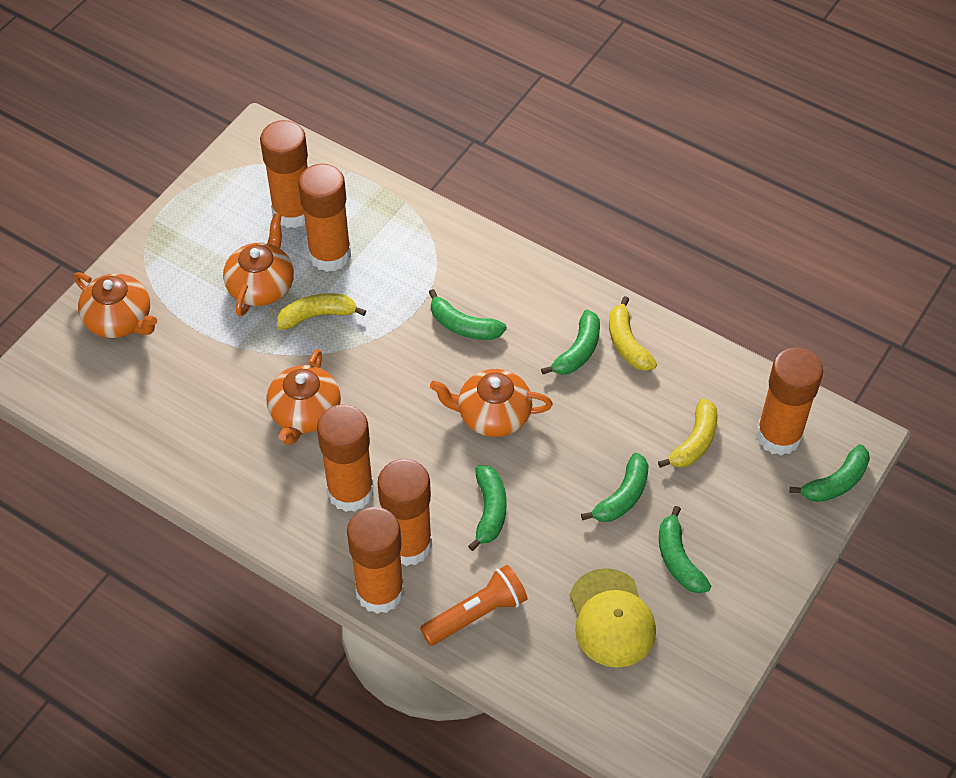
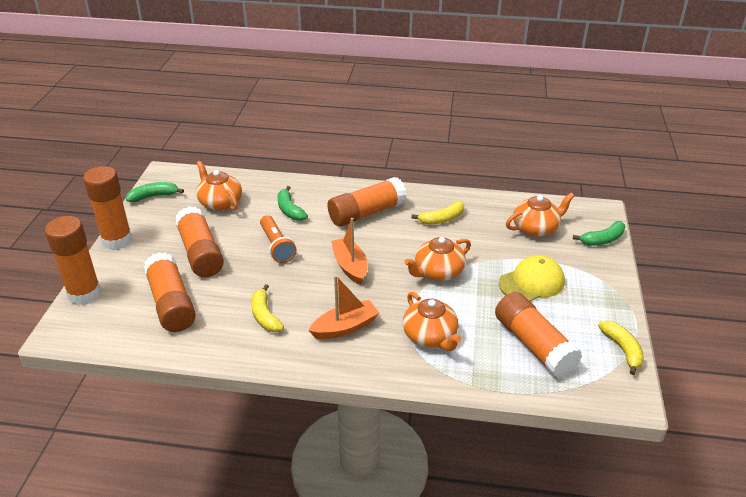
green banana: 6 -> 3
orange boat: 0 -> 2

